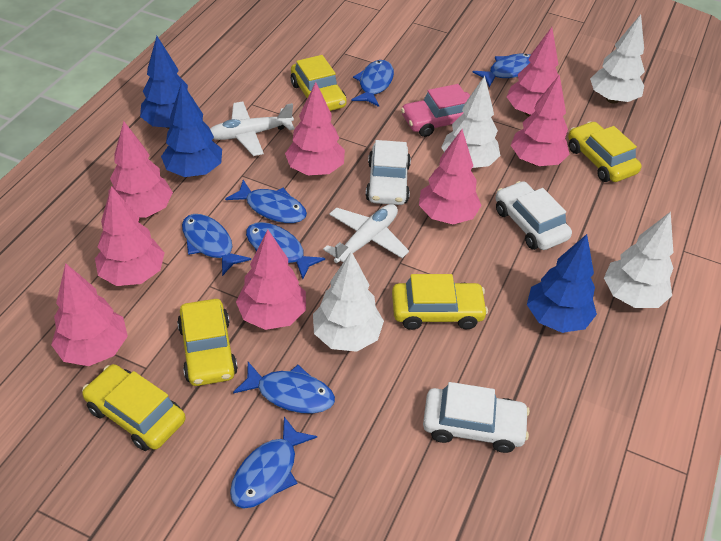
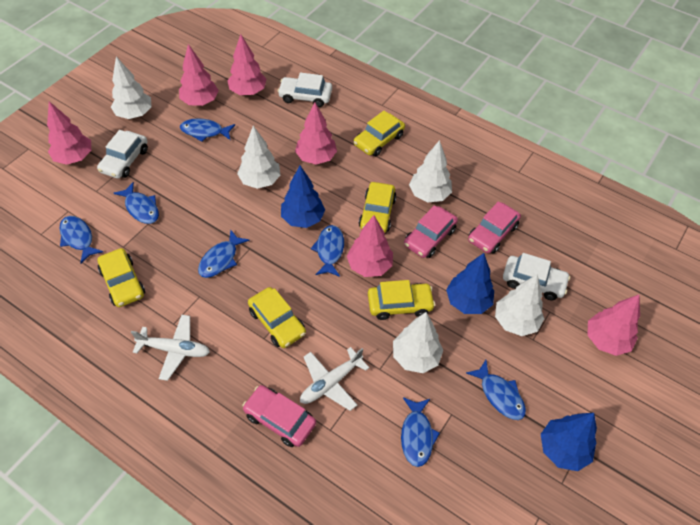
pink car: 1 -> 3
pink tree: 8 -> 6
white tree: 4 -> 5

